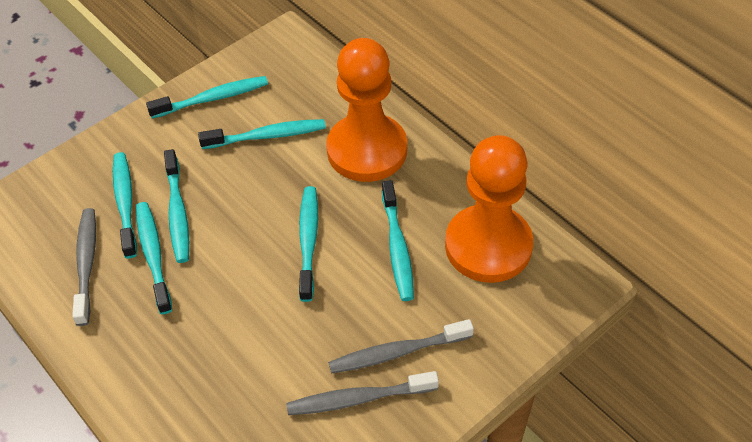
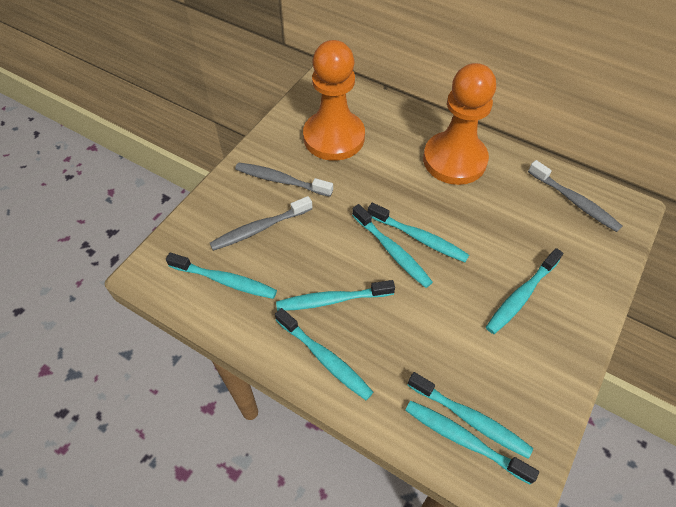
turquoise toothbrush: 7 -> 8

